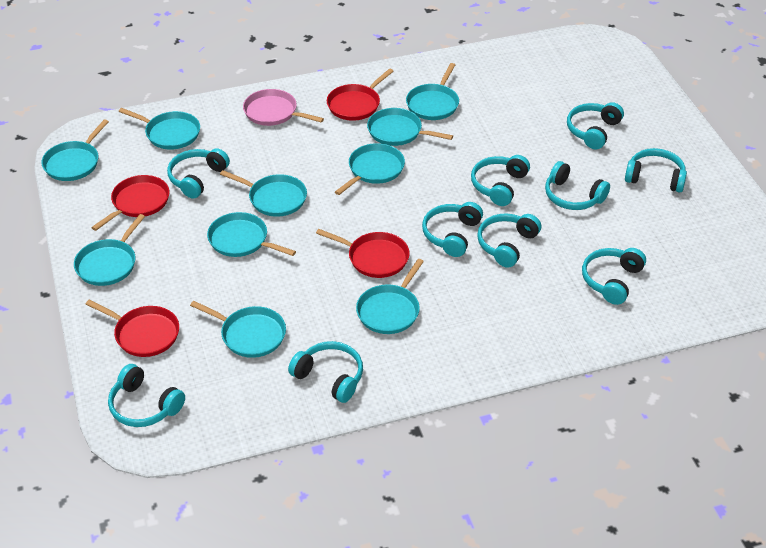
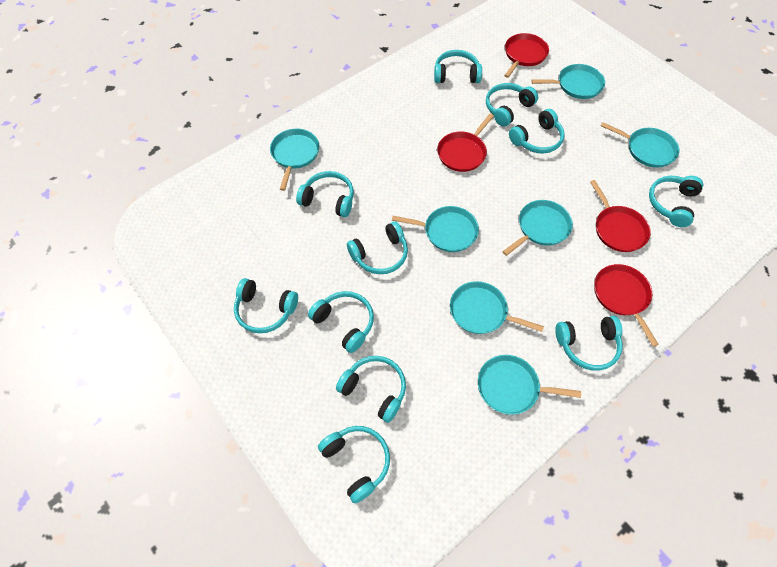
pink pan: 1 -> 0
turquoise headphones: 10 -> 11
turquoise pan: 10 -> 7

